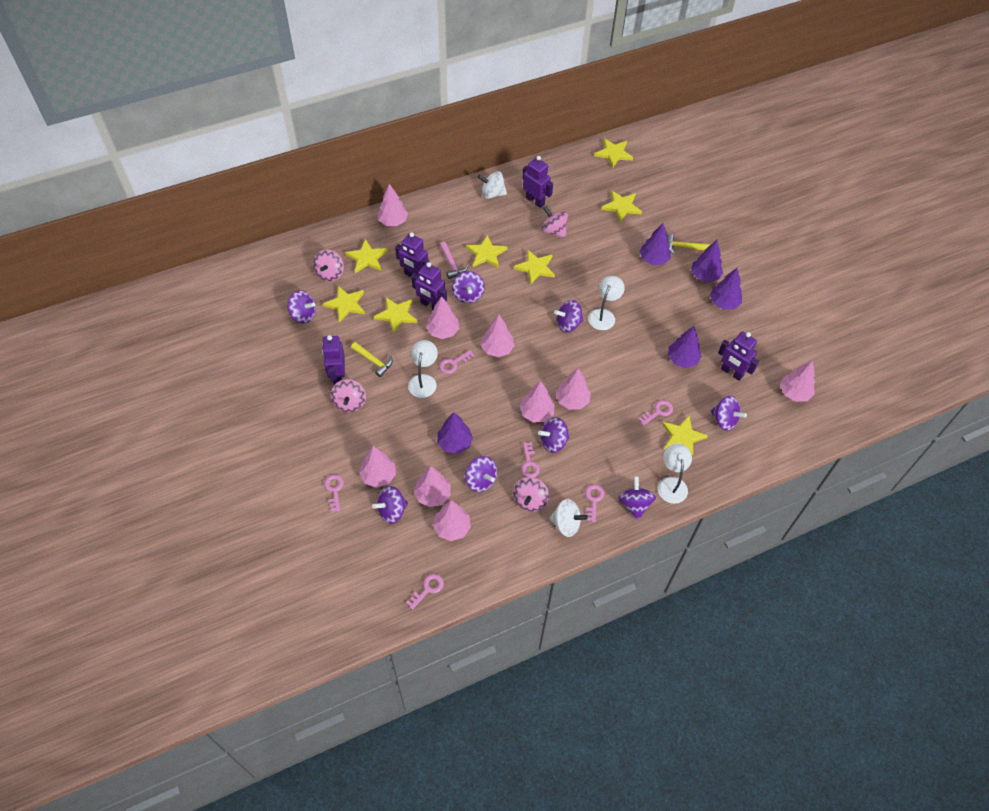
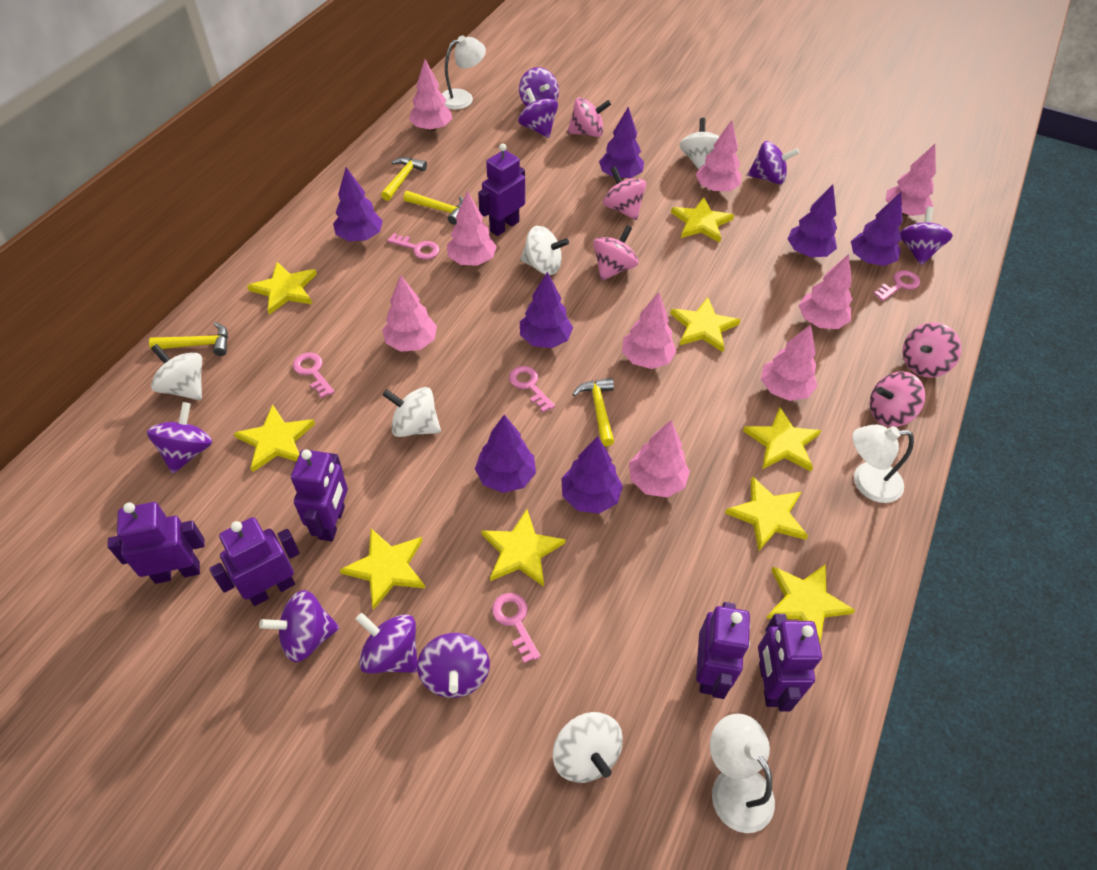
pink hammer: 1 -> 0
pink key: 6 -> 5
pink spinning top: 4 -> 5
purple robot: 5 -> 6
purple tree: 5 -> 7
white spinning top: 2 -> 5
yellow hammer: 2 -> 4
yellow star: 8 -> 9

